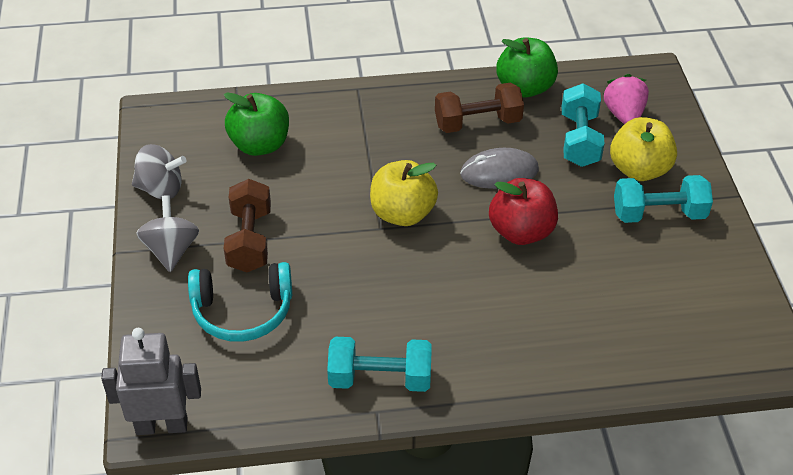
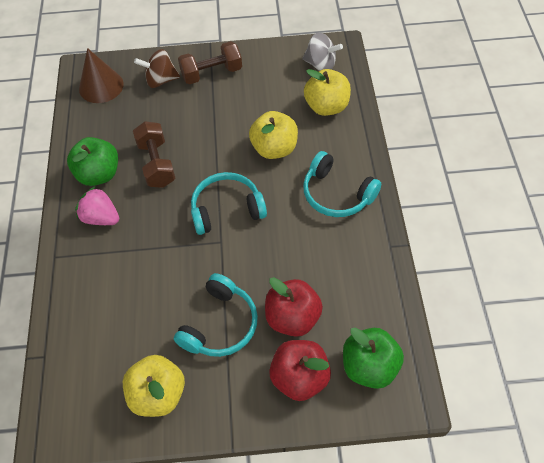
brown cone: 0 -> 1
brown spinning top: 0 -> 1
grey mouse: 1 -> 0
grey robot: 1 -> 0
grey spinning top: 2 -> 1
red apple: 1 -> 2
turquoise dumbbell: 3 -> 0
turquoise headphones: 1 -> 3
yellow apple: 2 -> 3

